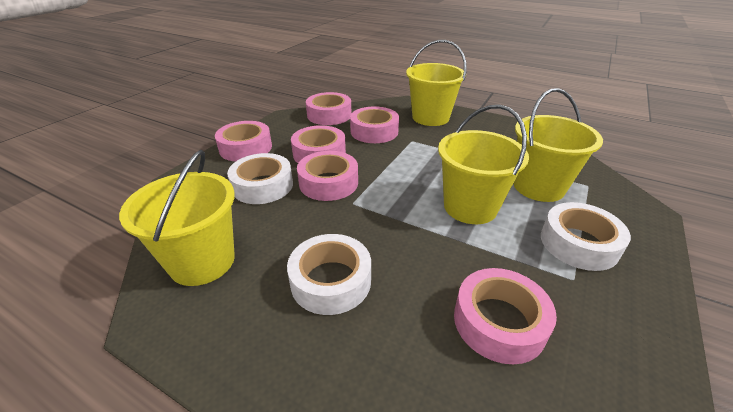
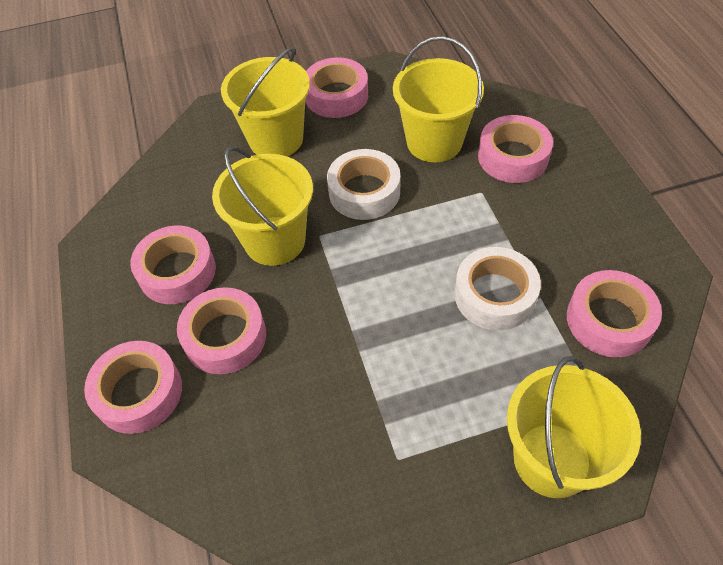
white tape: 3 -> 2

